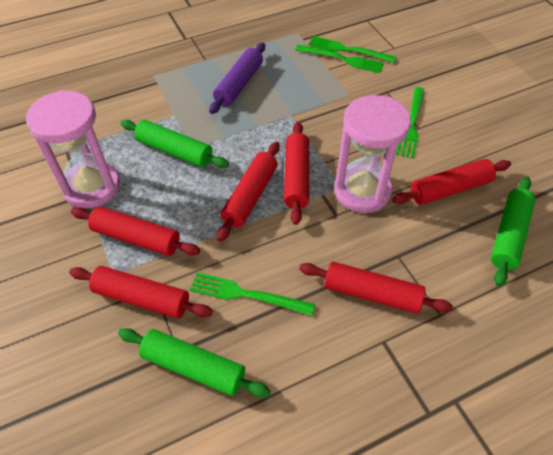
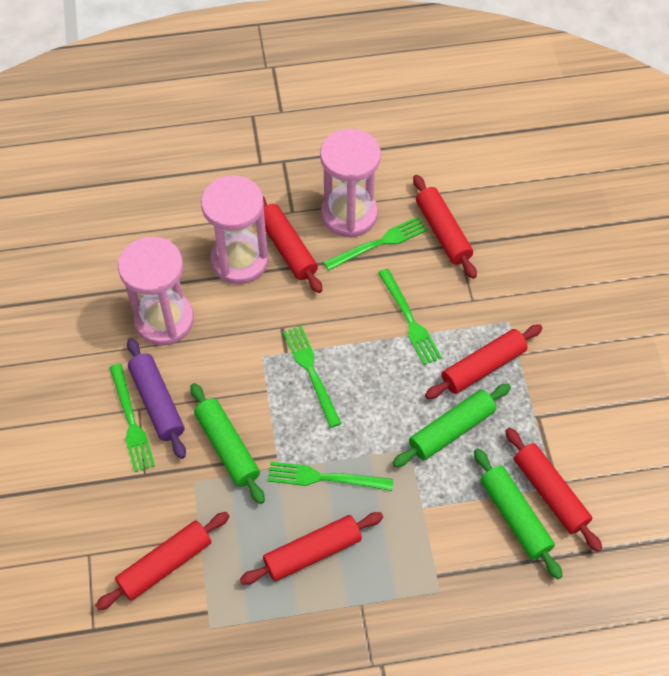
green fork: 4 -> 5
pink hourglass: 2 -> 3

